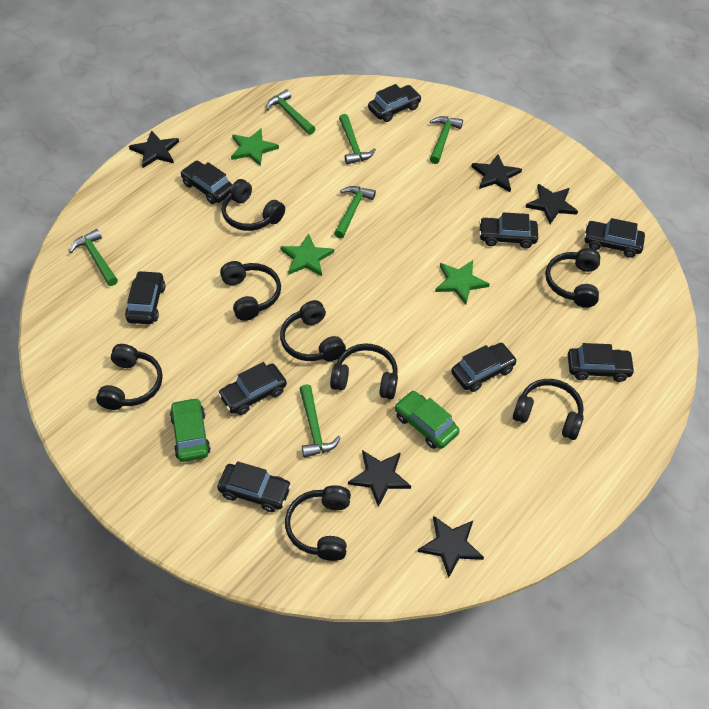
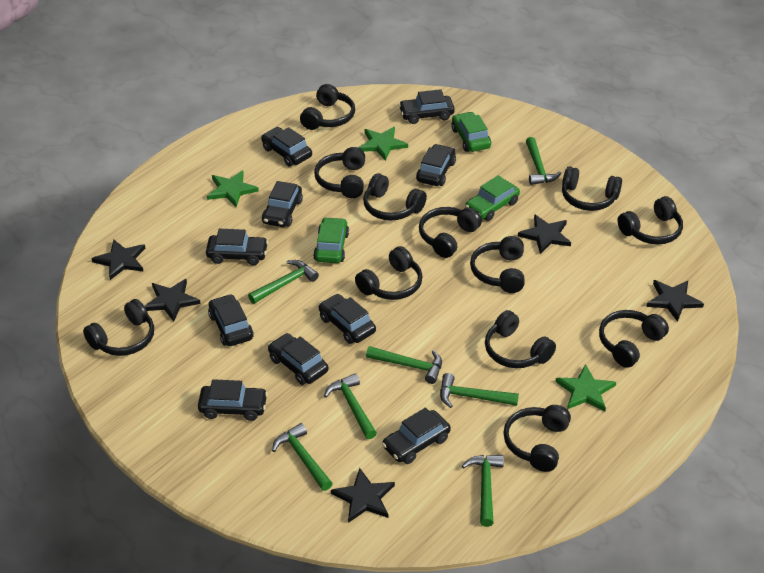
black car: 9 -> 10
black headphones: 8 -> 12
green car: 2 -> 3
green hammer: 6 -> 7

